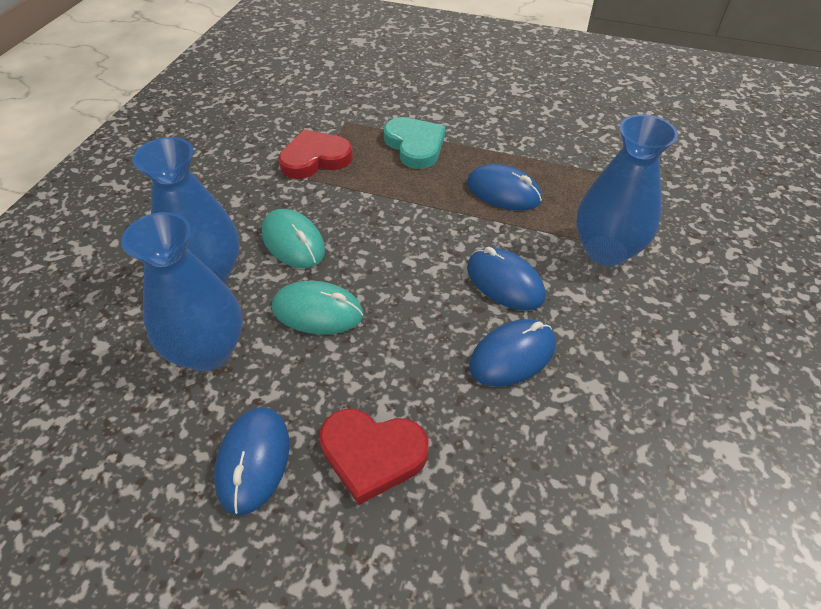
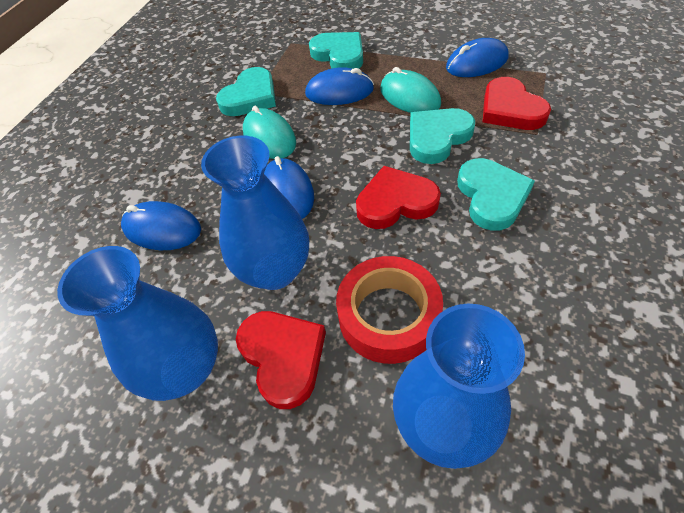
red heart: 2 -> 3
red tape: 0 -> 1
turquoise heart: 1 -> 4

